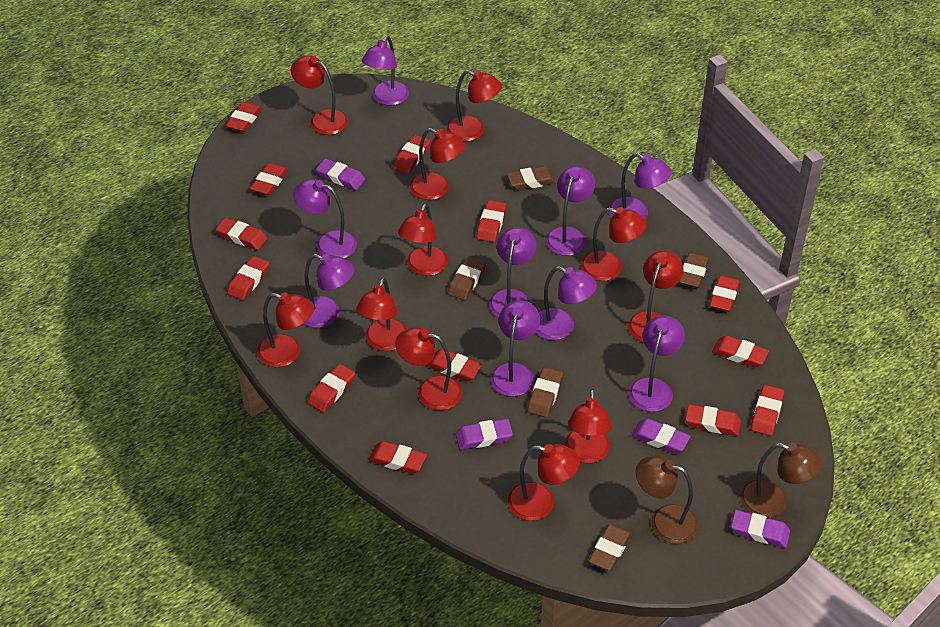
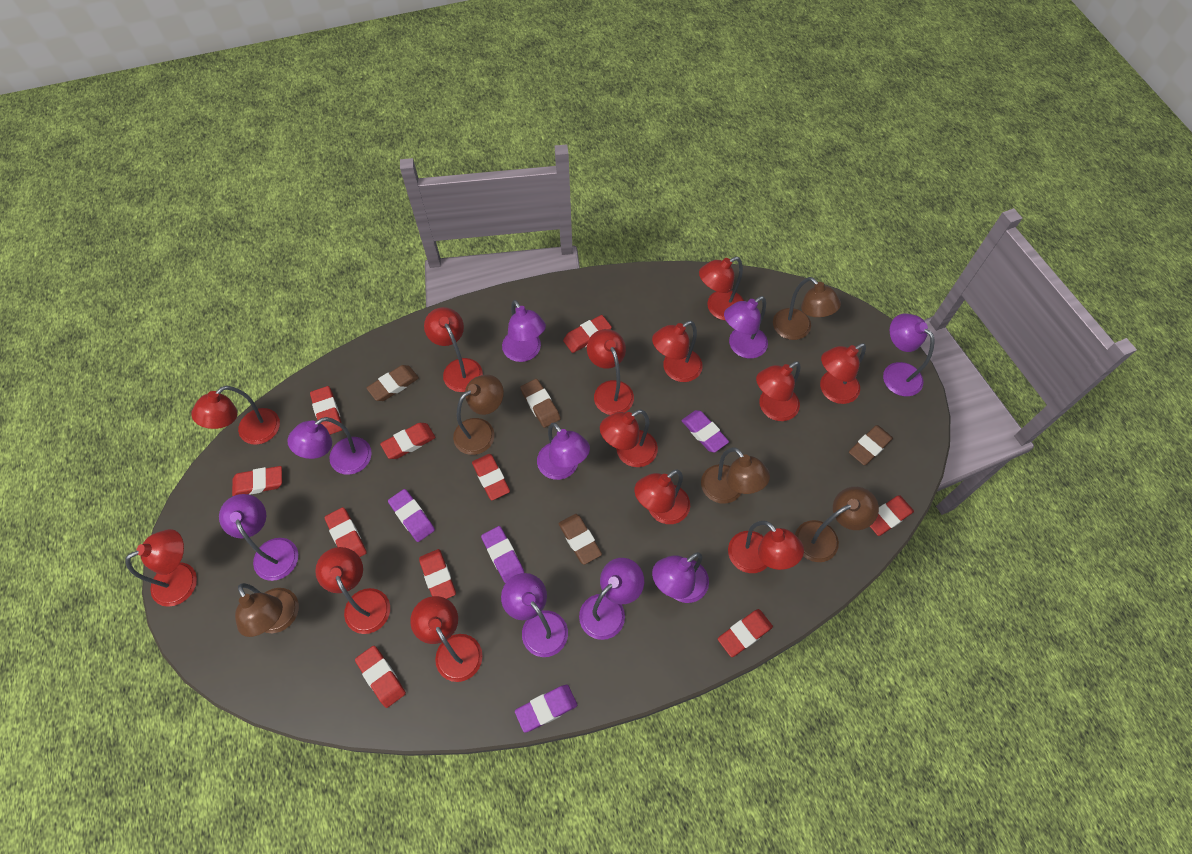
brown eraser: 5 -> 4
brown lamp: 2 -> 5
red eraser: 13 -> 10
red lamp: 11 -> 13

